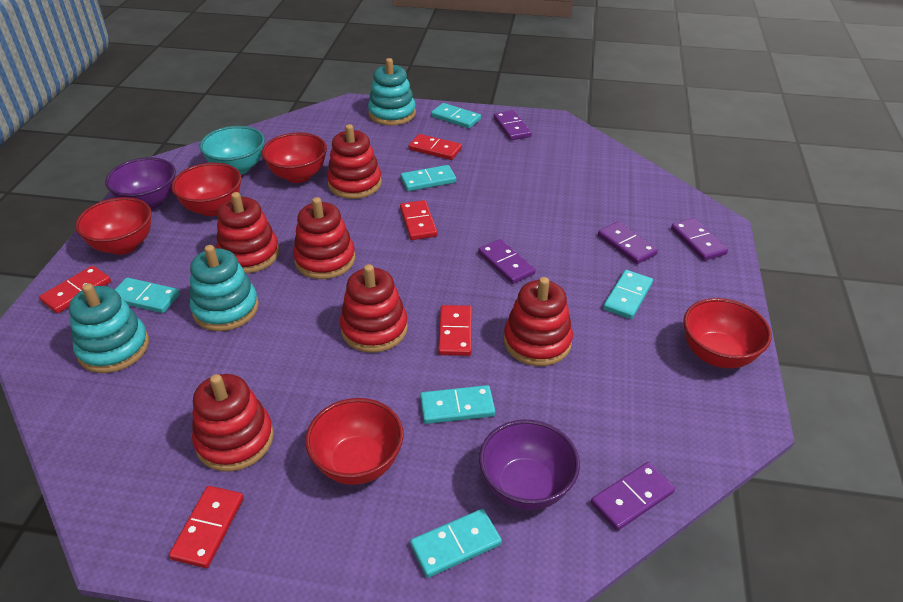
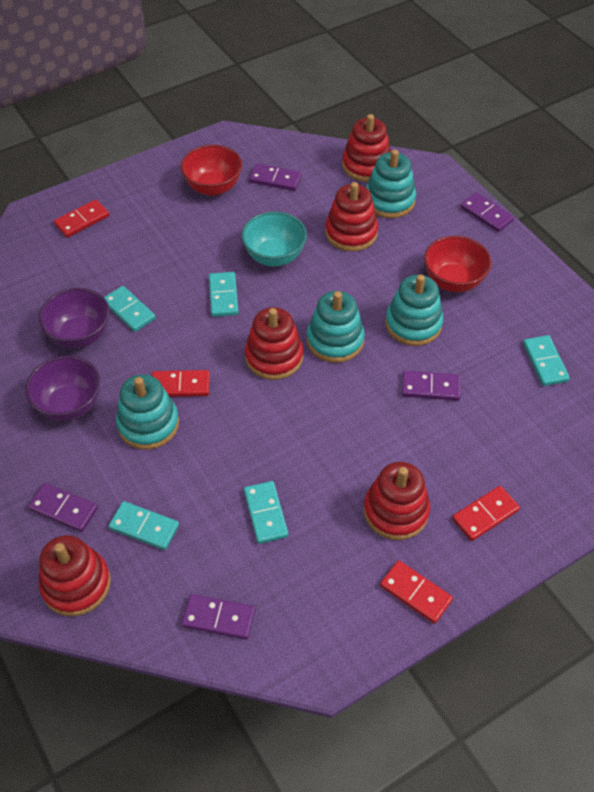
red bowl: 5 -> 2
red domino: 5 -> 4
red stacking toy: 6 -> 5
turquoise domino: 6 -> 5
turquoise stacking toy: 3 -> 4

